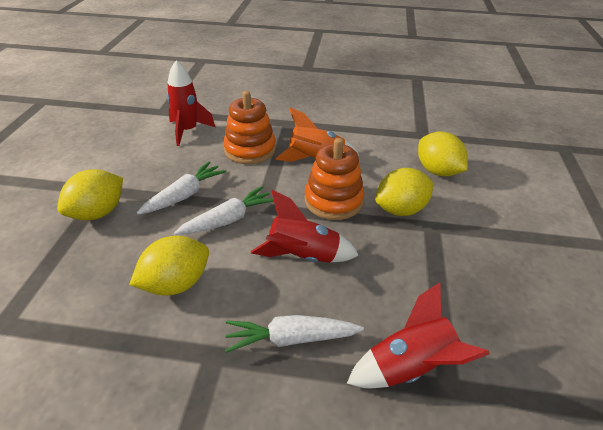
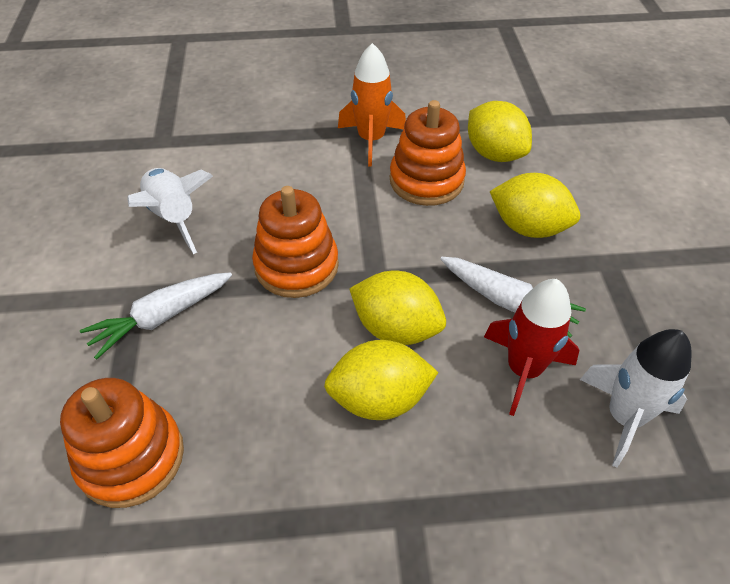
orange stacking toy: 2 -> 3
red rocket: 3 -> 1
white carrot: 3 -> 2
white rocket: 0 -> 2

